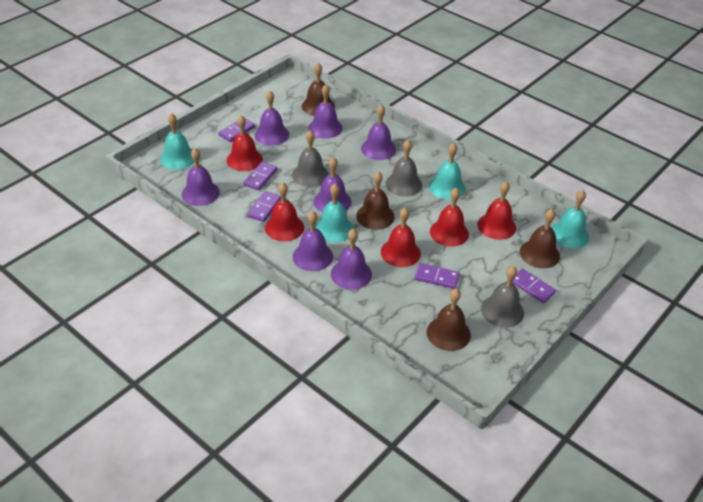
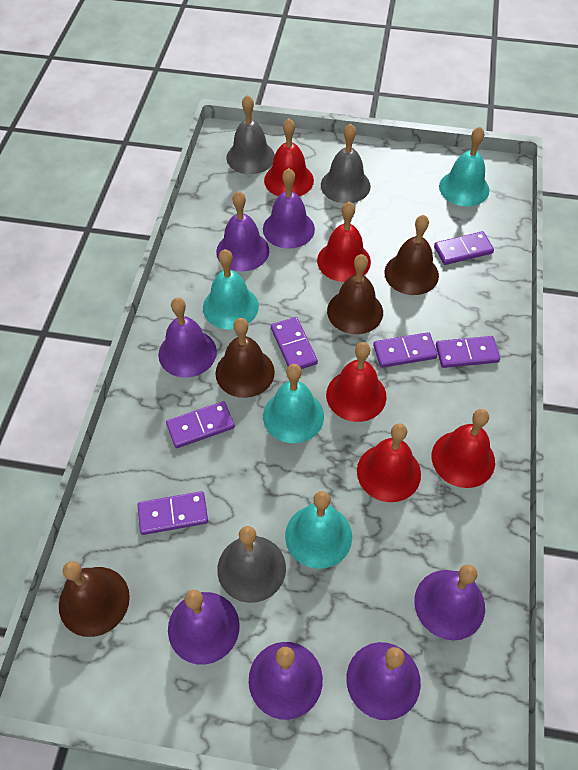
purple domino: 5 -> 6

